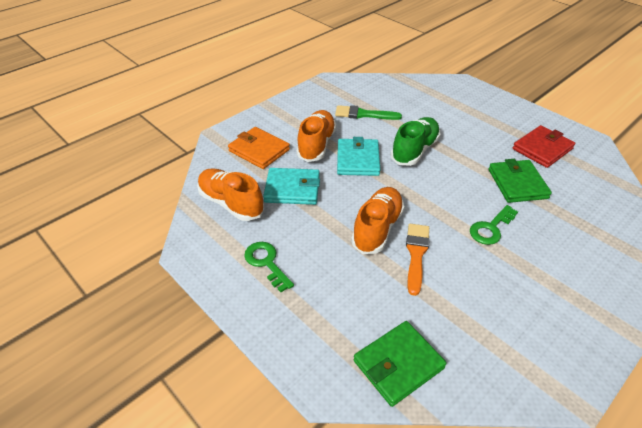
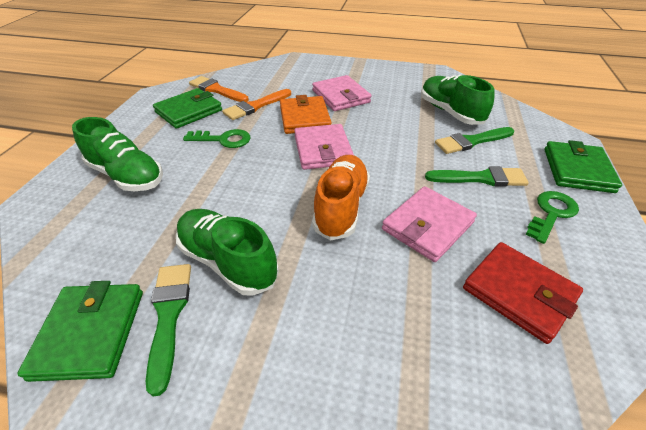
green brush: 1 -> 3
green shoe: 1 -> 3
green wallet: 2 -> 3
orange brush: 1 -> 2
orange shoe: 3 -> 1
pink wallet: 0 -> 3
turquoise wallet: 2 -> 0

